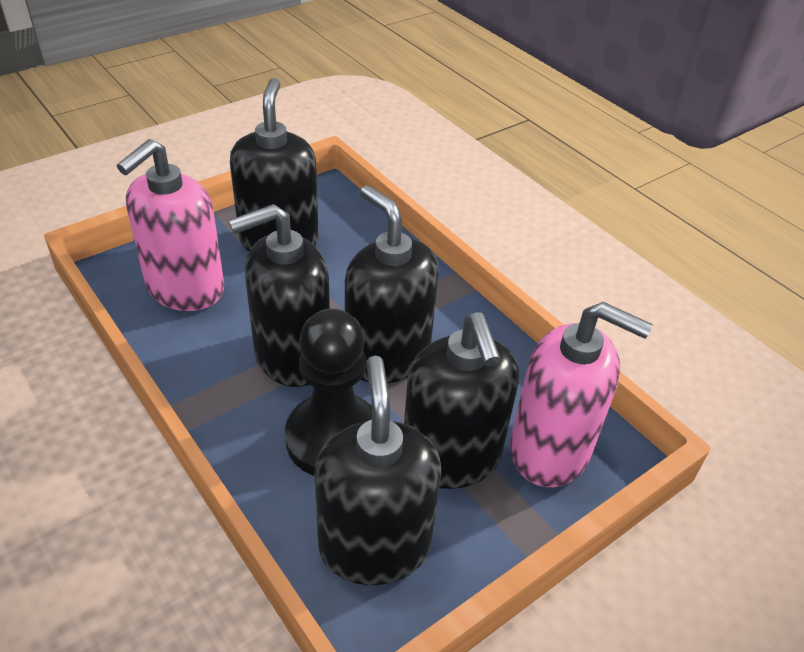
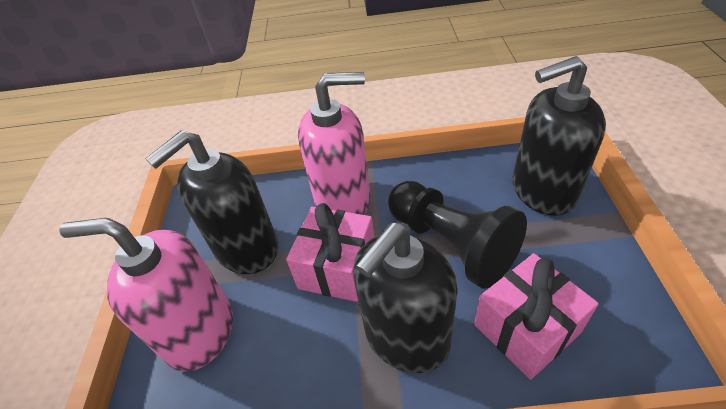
black soap dispenser: 5 -> 3
pink gift: 0 -> 2

